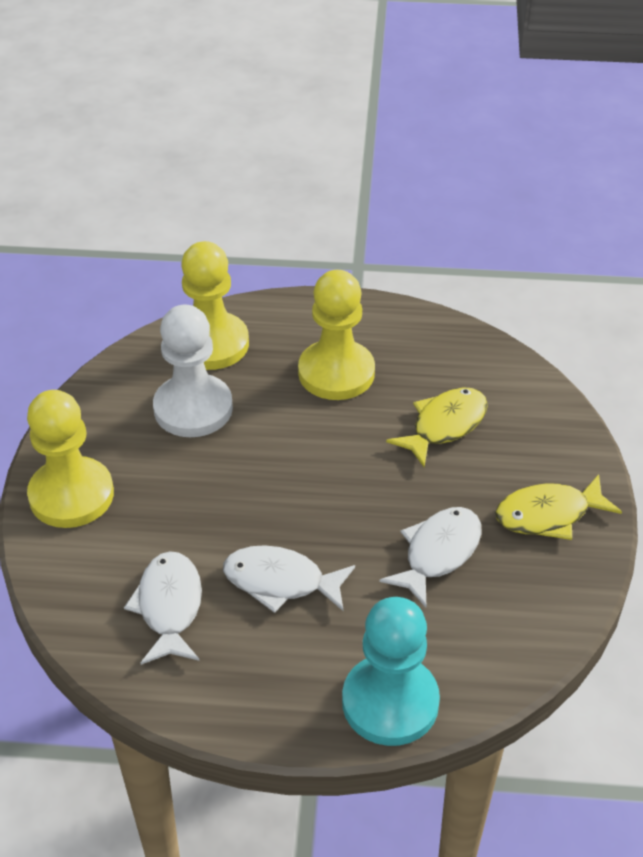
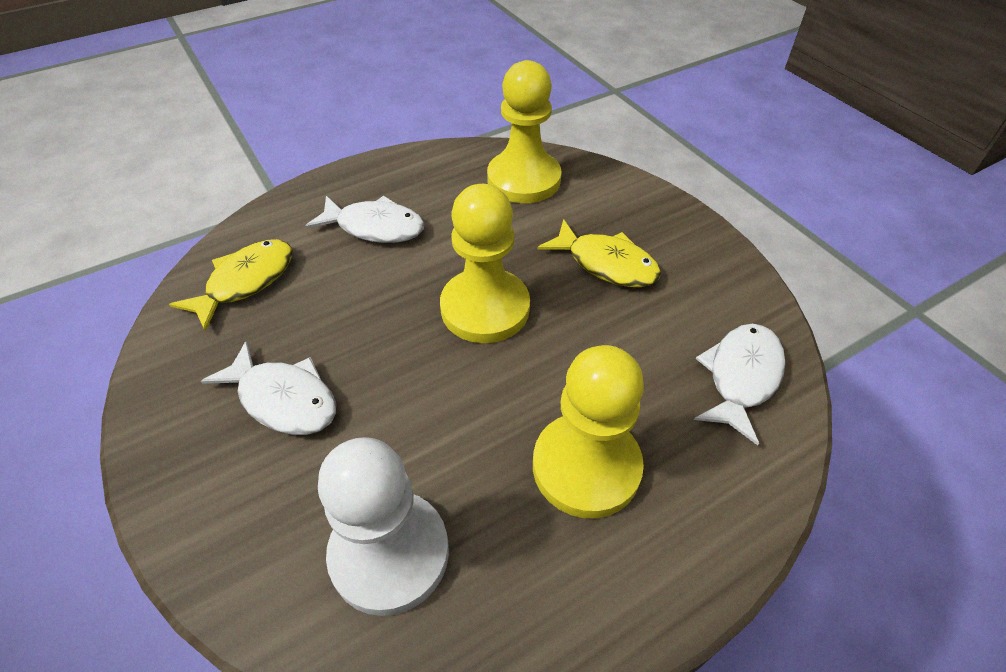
turquoise pawn: 1 -> 0

